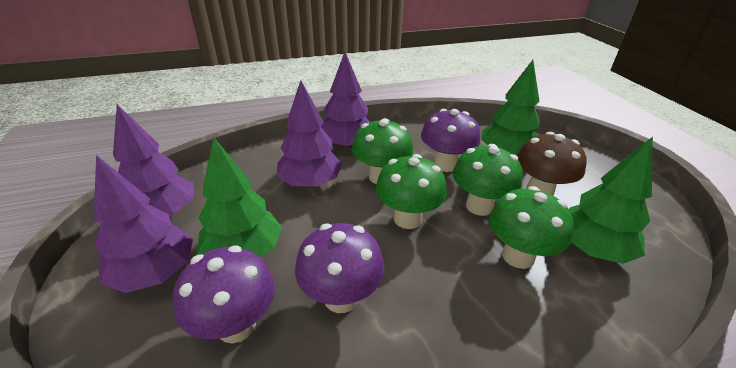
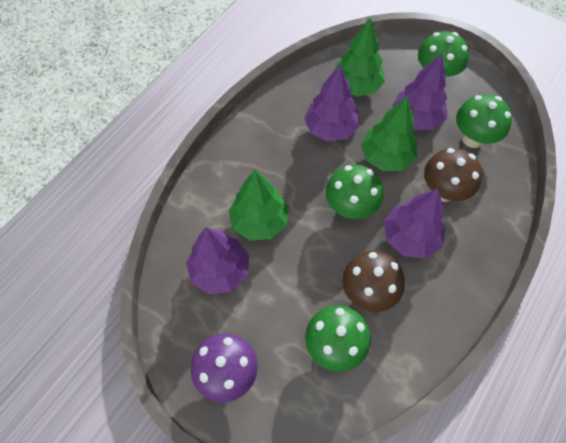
brown mushroom: 1 -> 2
purple mushroom: 3 -> 1

